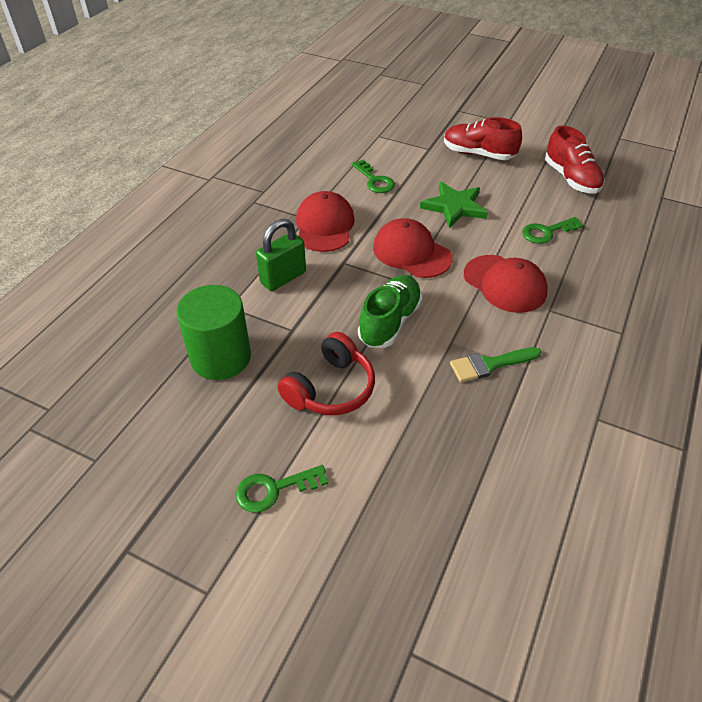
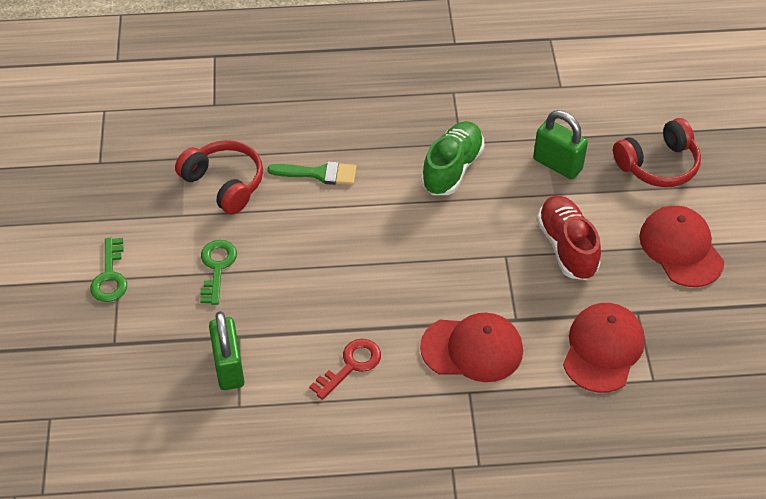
green cylinder: 1 -> 0
green key: 3 -> 2
green padlock: 1 -> 2
green star: 1 -> 0
red headphones: 1 -> 2
red key: 0 -> 1
red shoe: 2 -> 1

